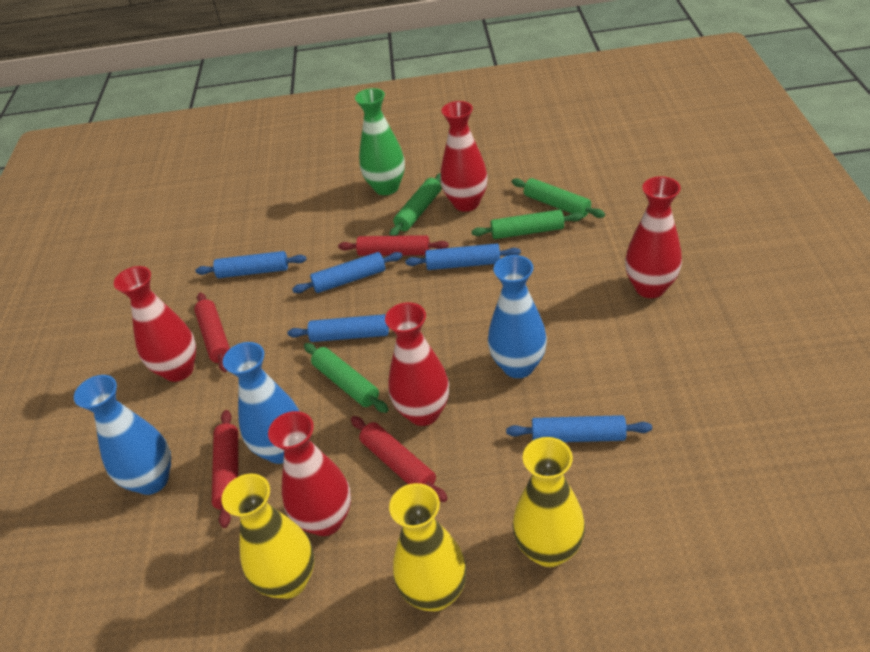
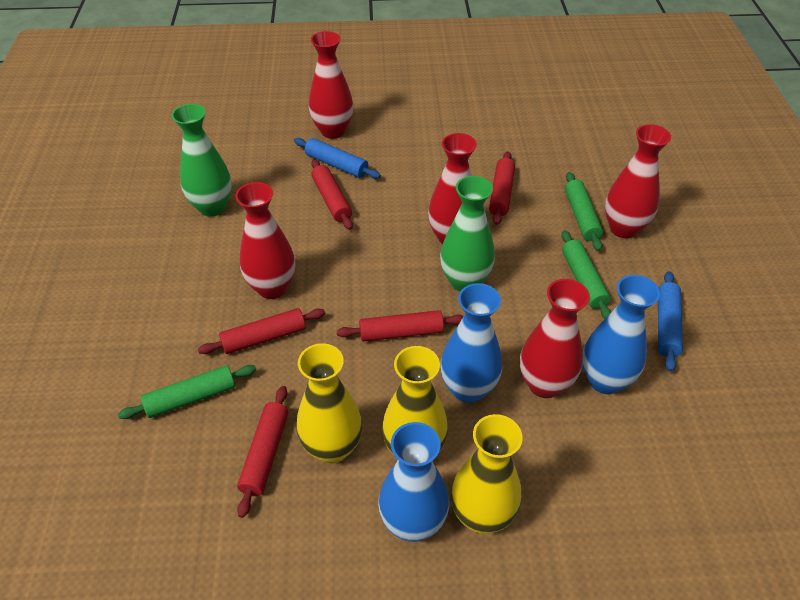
blue rolling pin: 5 -> 2
green rolling pin: 4 -> 3
green vase: 1 -> 2
red rolling pin: 4 -> 5

